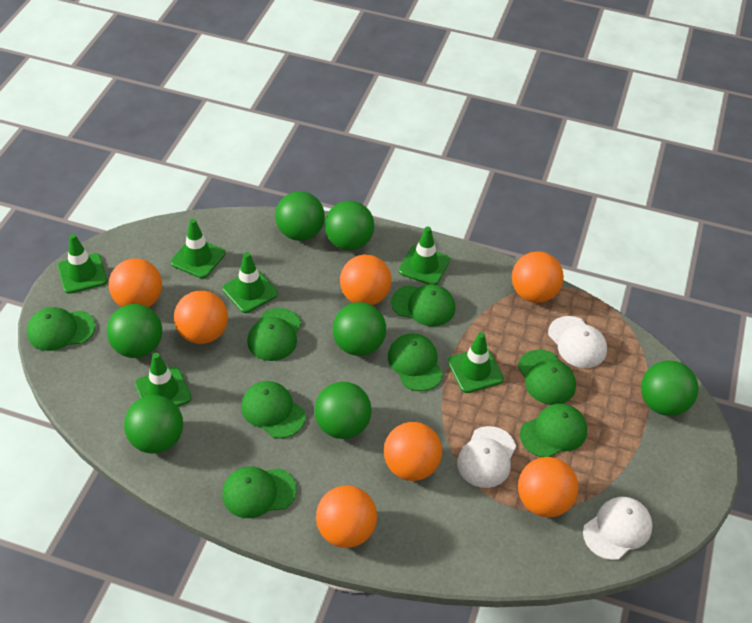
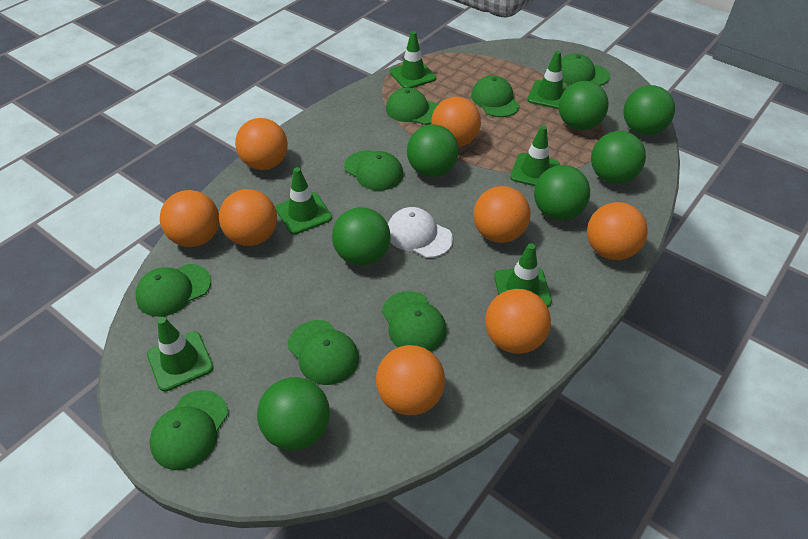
orange ball: 7 -> 8
white cap: 3 -> 1

